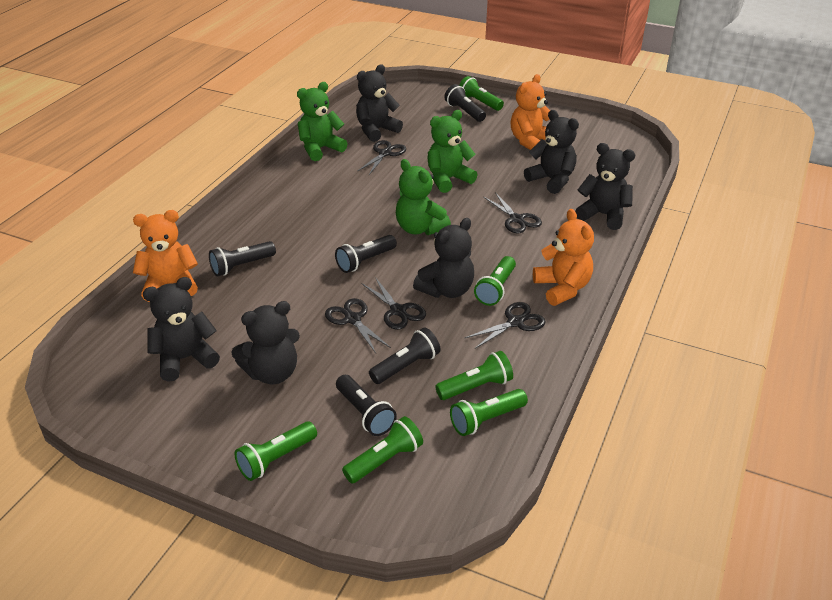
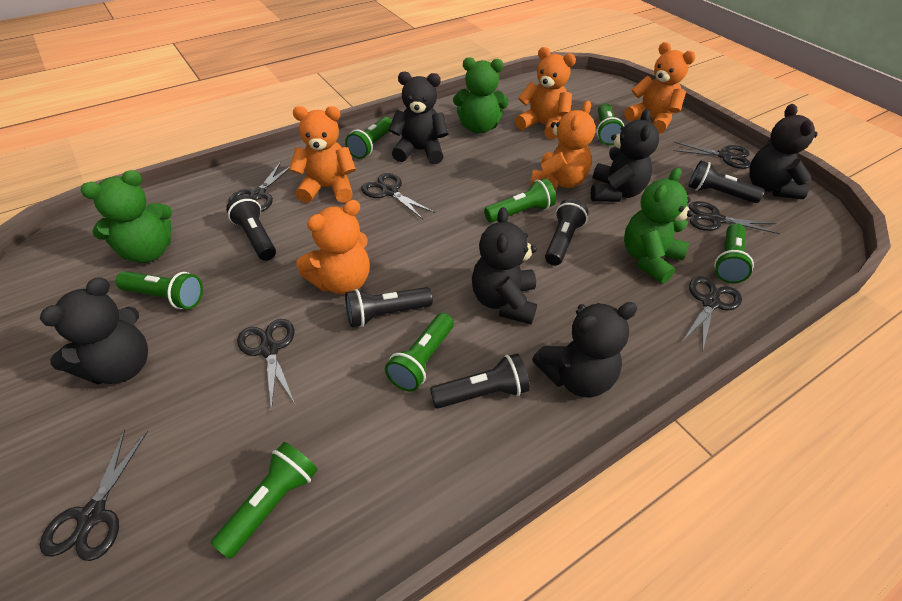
black scissors: 5 -> 7
green flashlight: 6 -> 7
orange teddy bear: 3 -> 5

